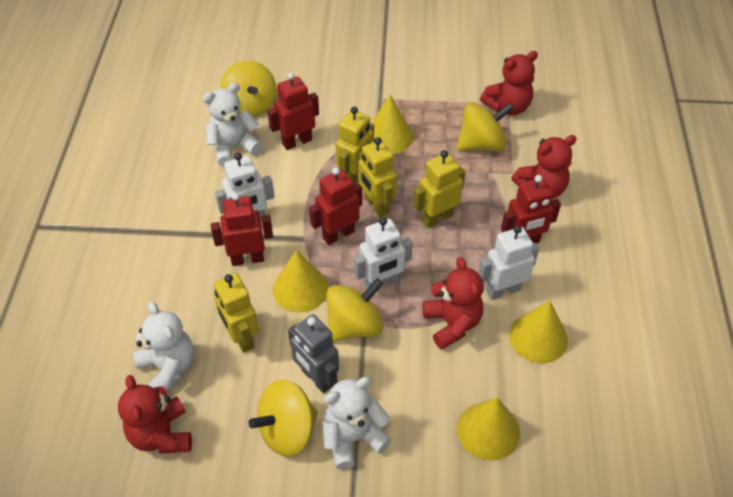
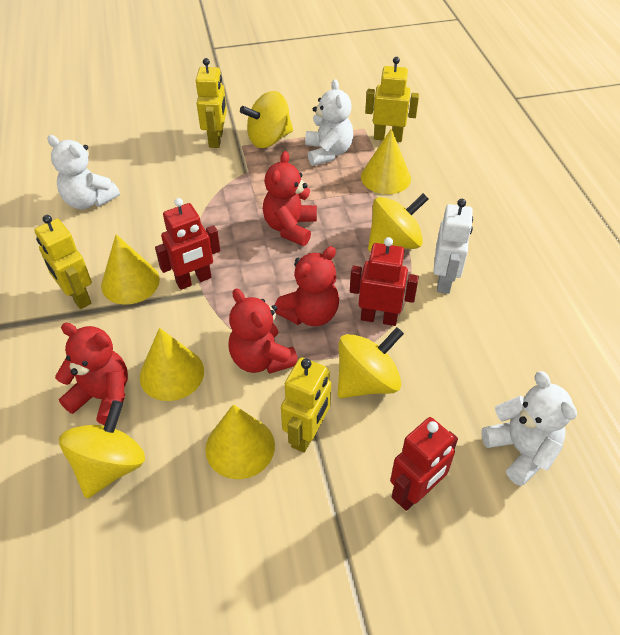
grey robot: 1 -> 0
red robot: 4 -> 3
white robot: 3 -> 1

